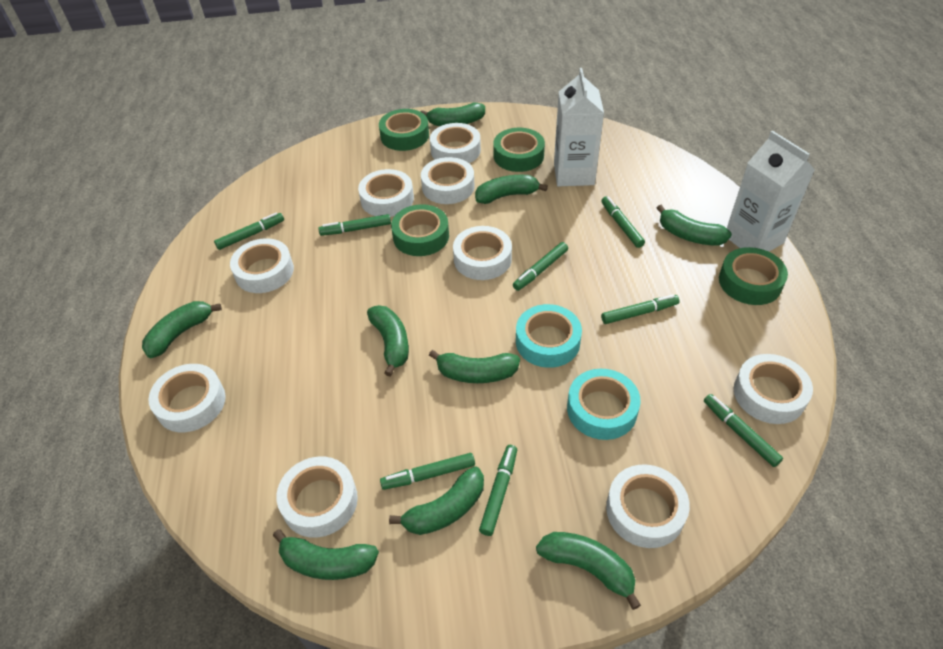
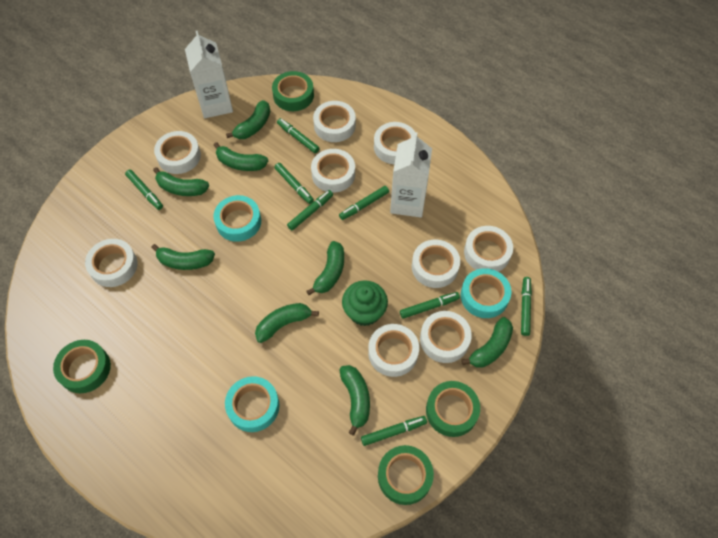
green banana: 9 -> 8
green cupcake: 0 -> 1
turquoise tape: 2 -> 3

